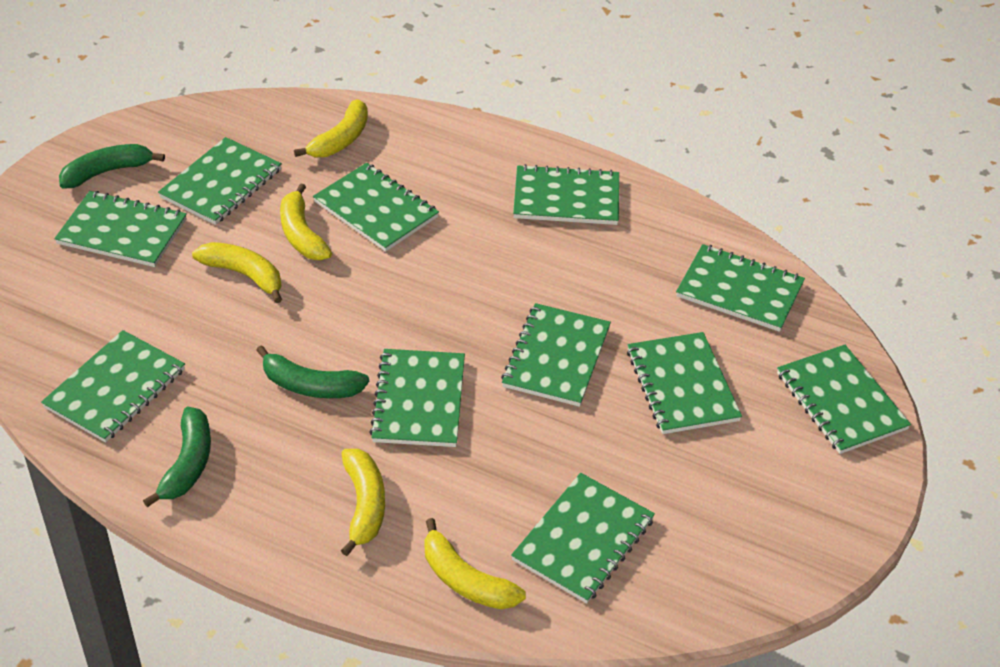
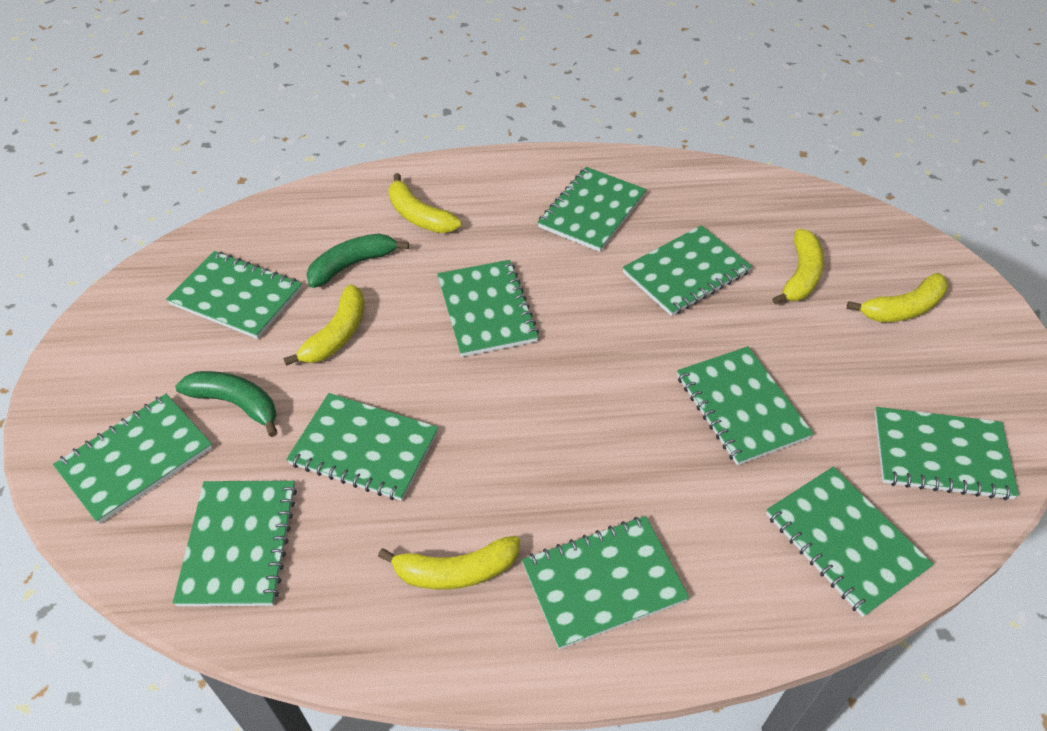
green banana: 3 -> 2

